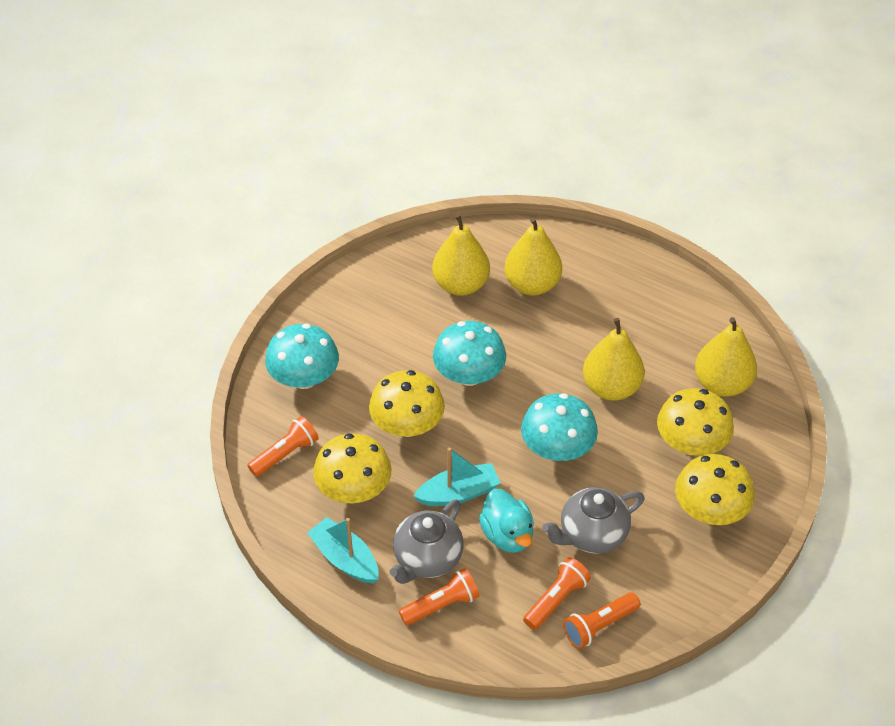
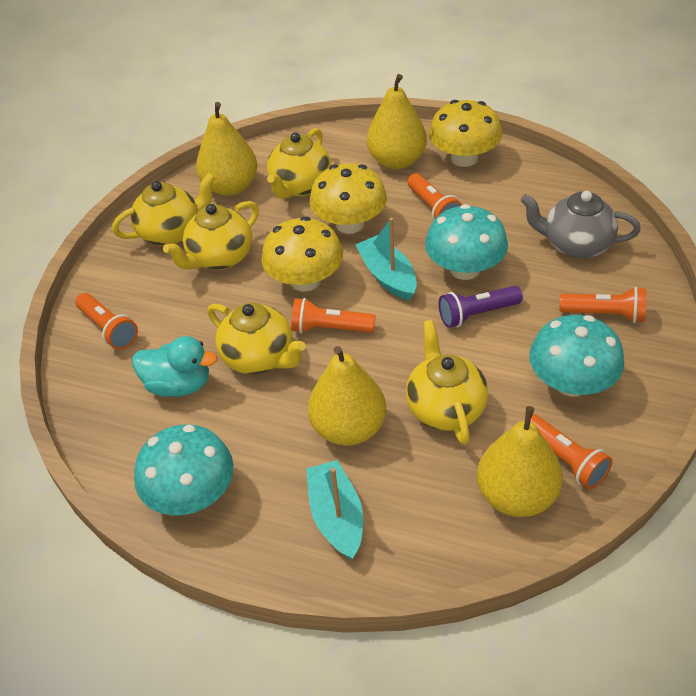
grey teapot: 2 -> 1
orange flashlight: 4 -> 5
purple flashlight: 0 -> 1
yellow mushroom: 4 -> 3
yellow teapot: 0 -> 5

